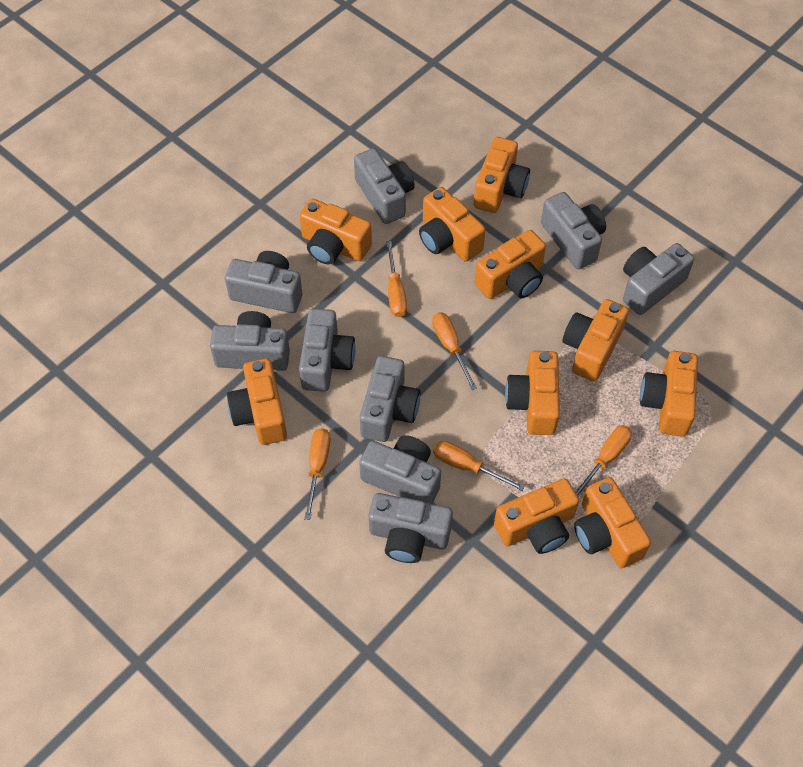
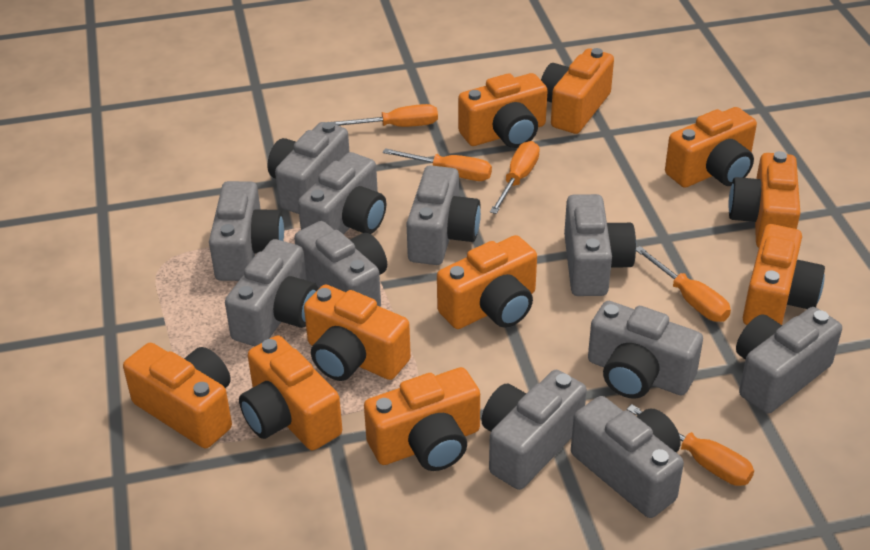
grey camera: 9 -> 11

